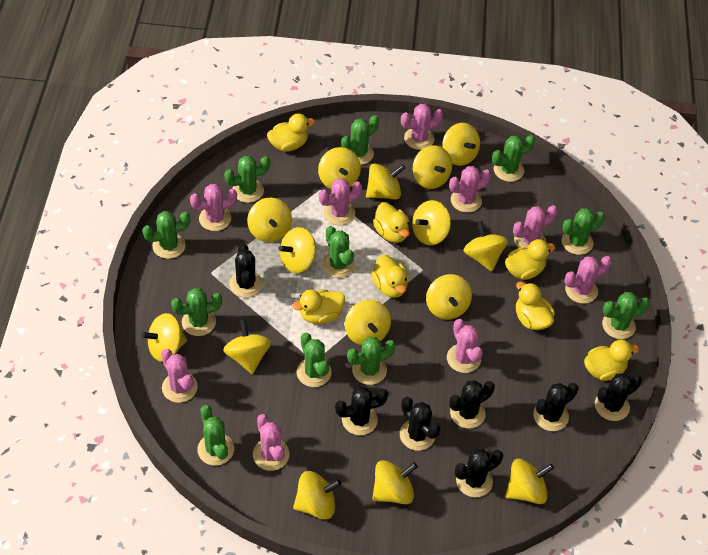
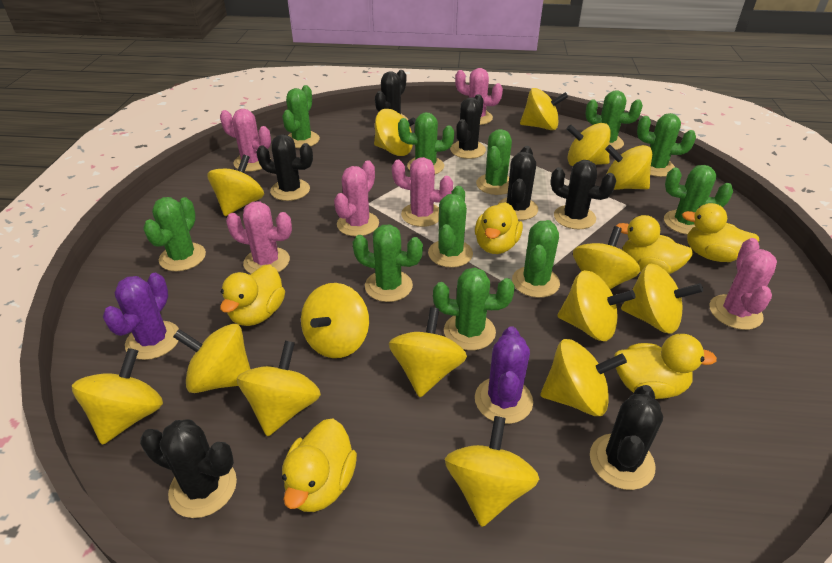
pink cactus: 9 -> 6
purple cactus: 0 -> 2
yellow duck: 7 -> 6

